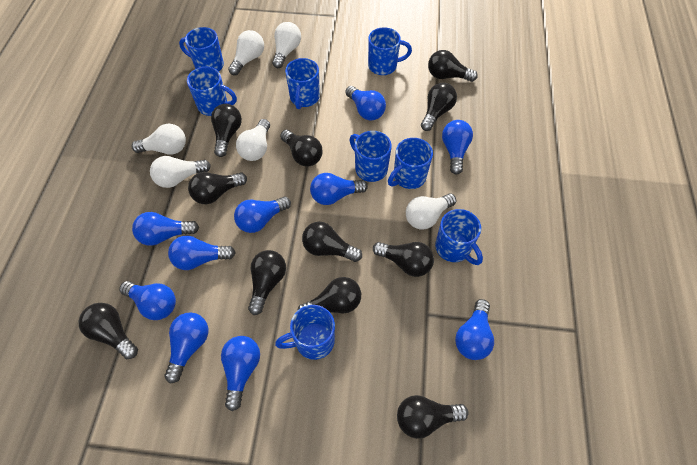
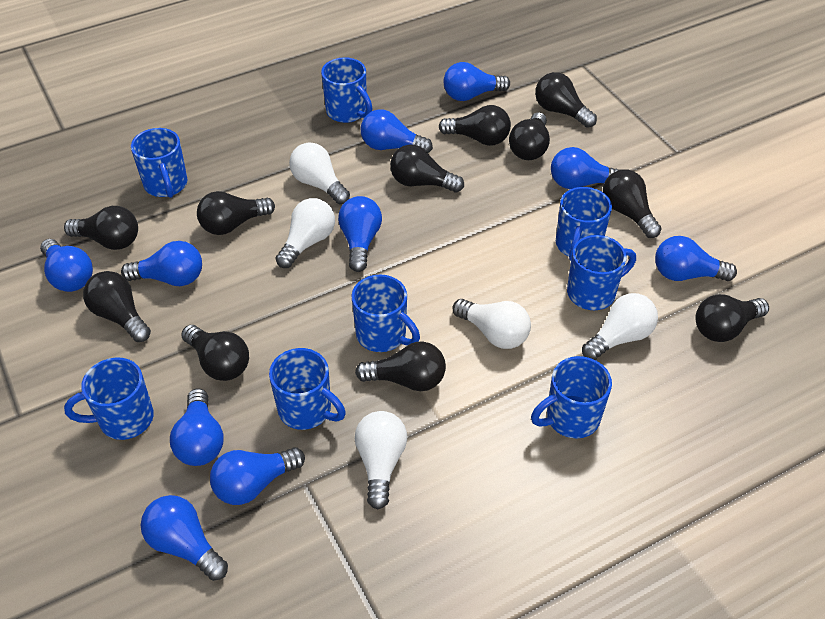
white light bulb: 6 -> 5

